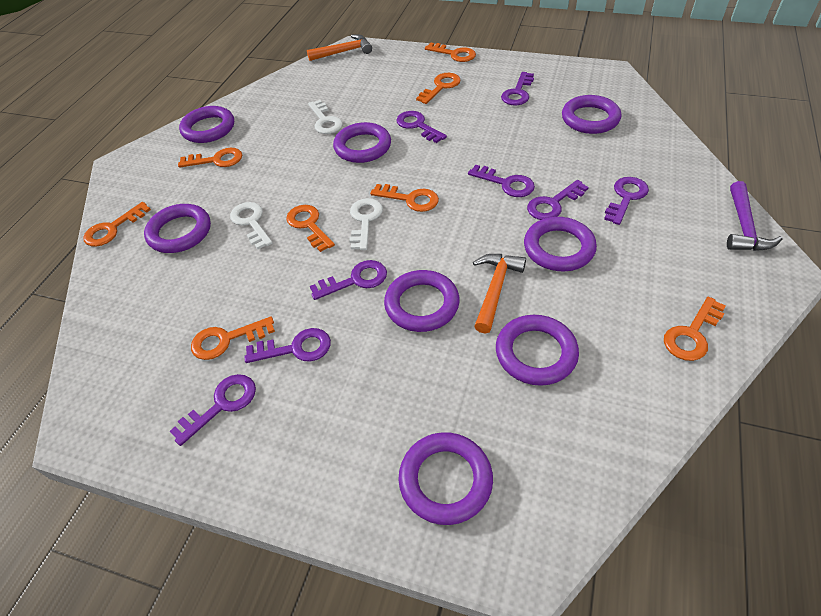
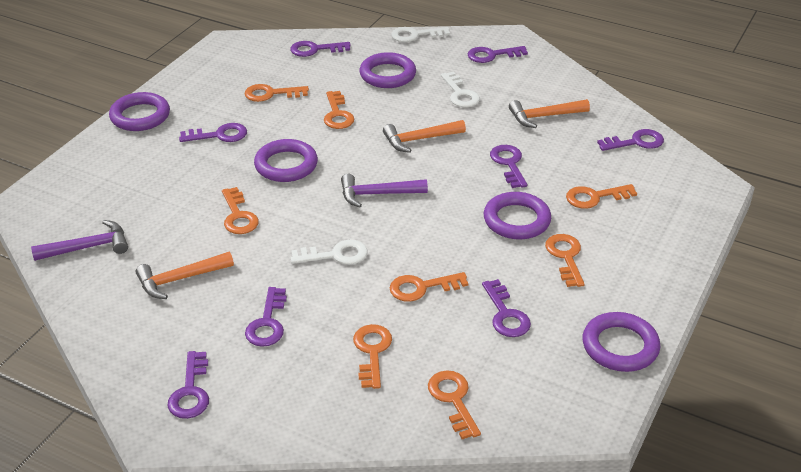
orange hammer: 2 -> 3
purple hammer: 1 -> 2
purple ring: 8 -> 5

